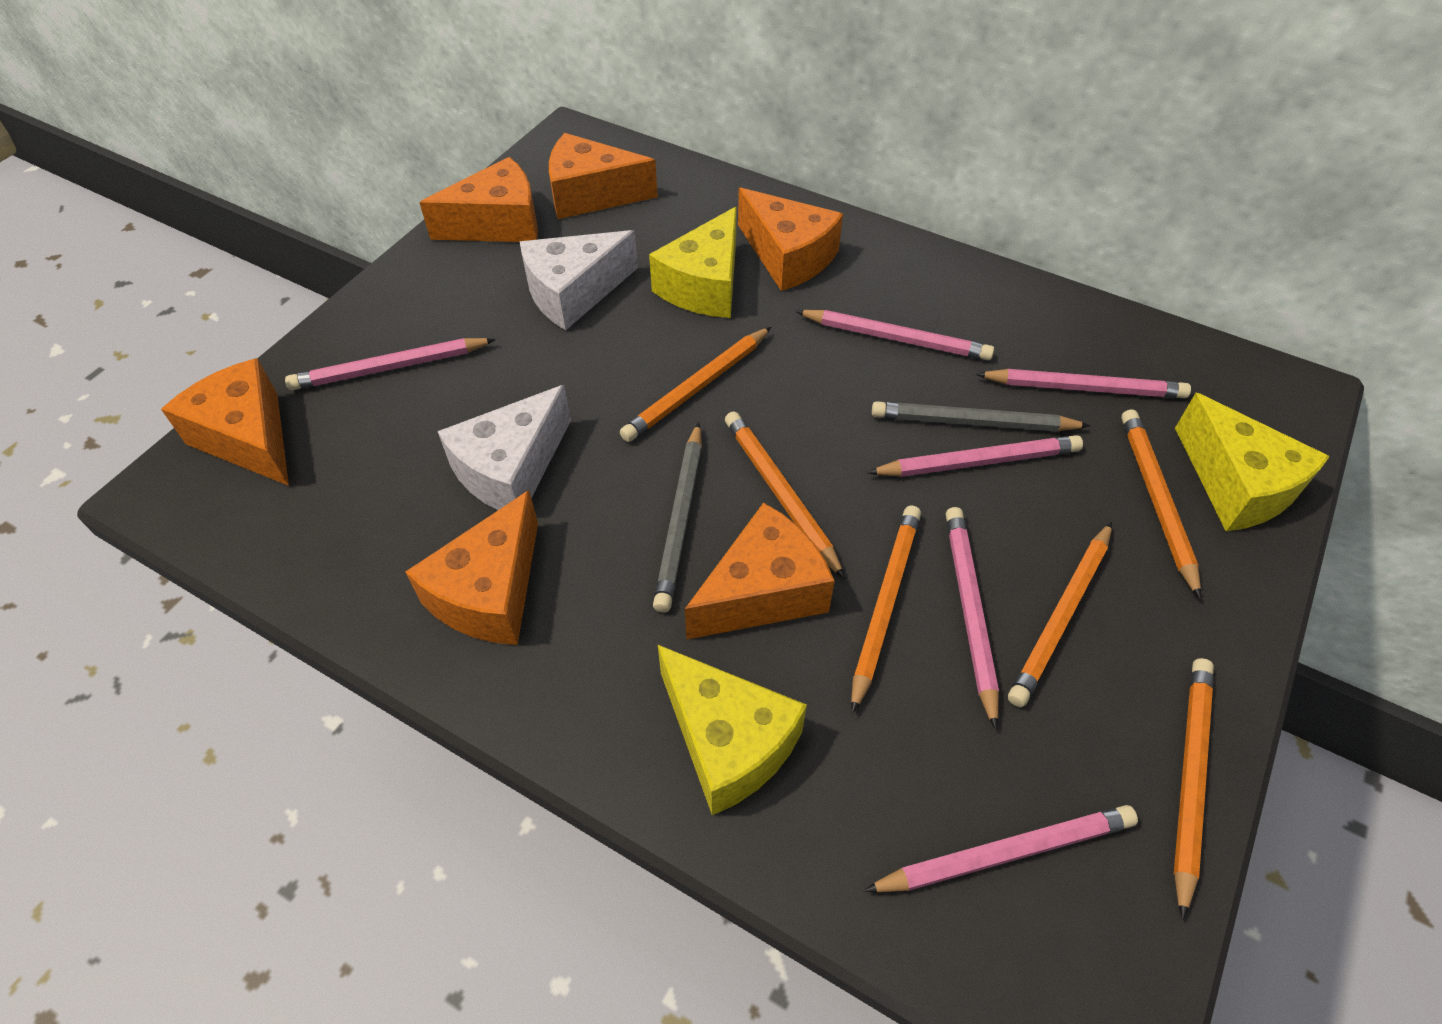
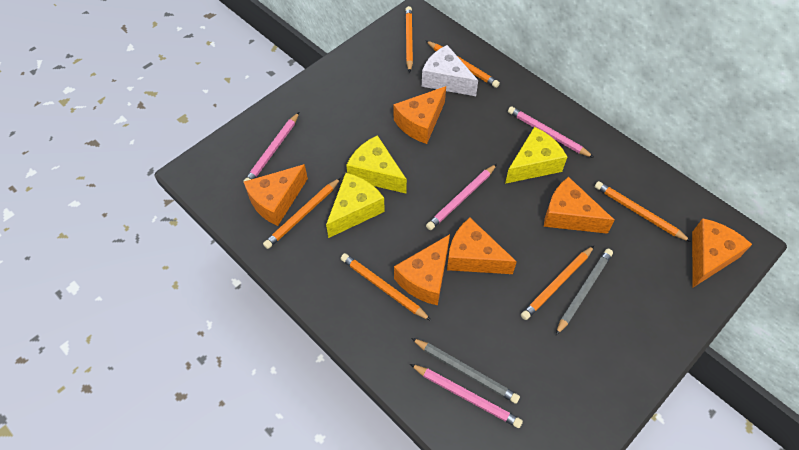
pink pencil: 6 -> 4
white cheese: 2 -> 1

